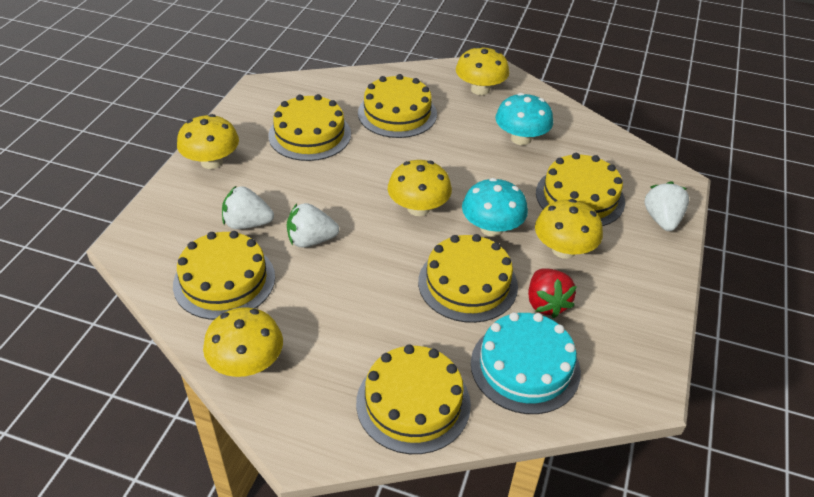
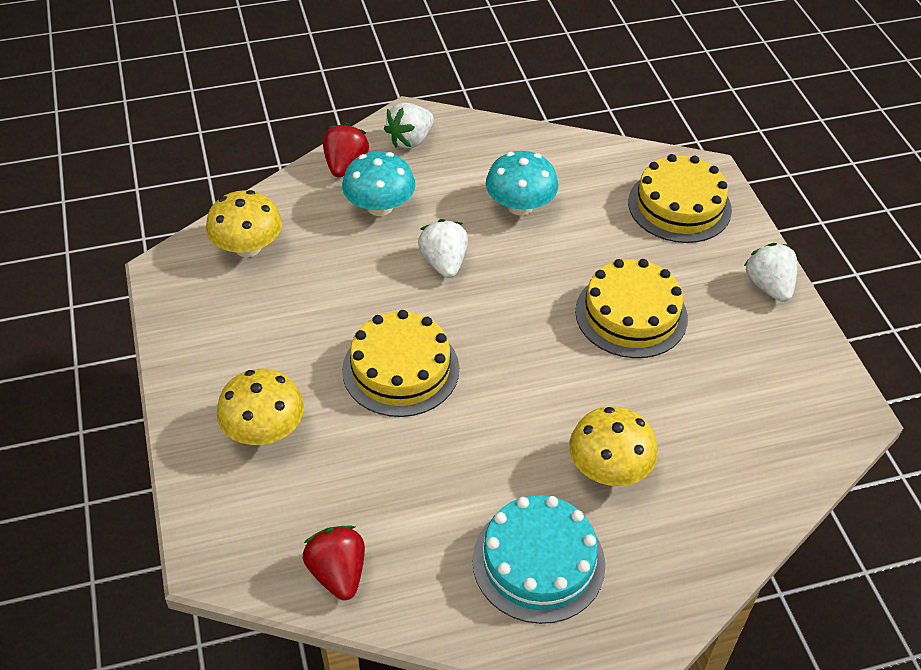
red strawberry: 1 -> 2
yellow cake: 6 -> 3
yellow mushroom: 5 -> 3

